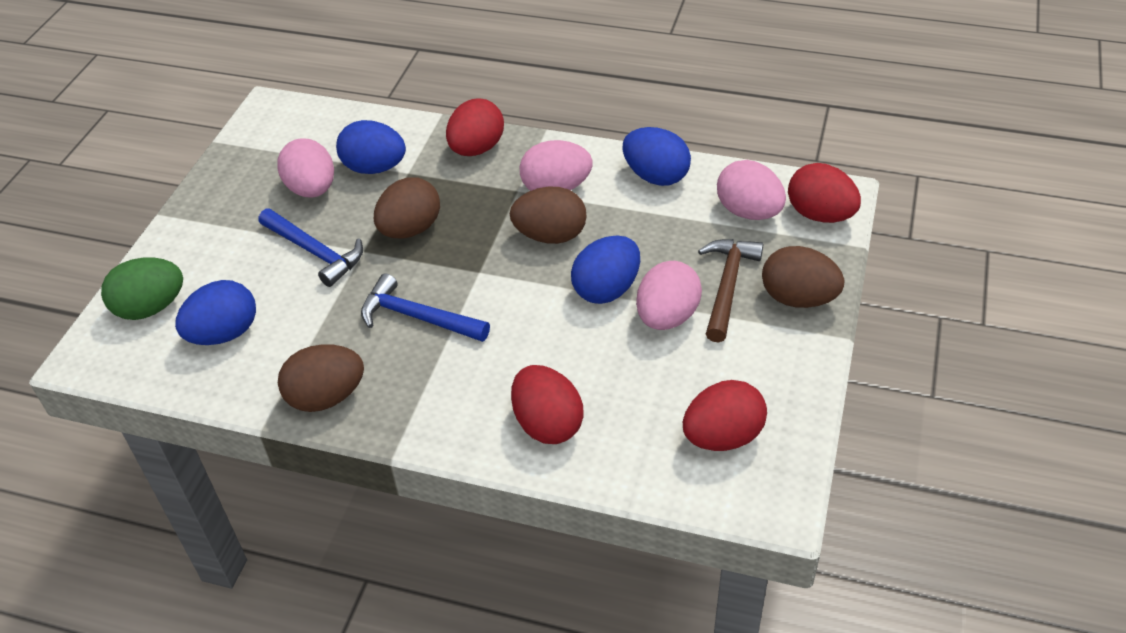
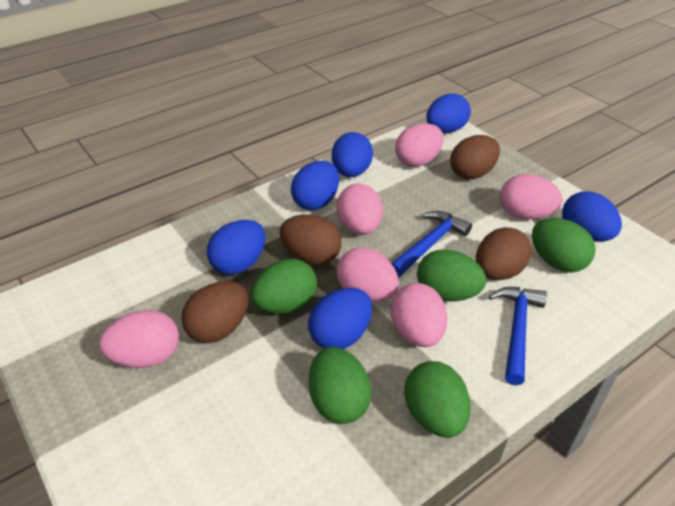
blue egg: 4 -> 6
brown hammer: 1 -> 0
green egg: 1 -> 5
pink egg: 4 -> 6
red egg: 4 -> 0

